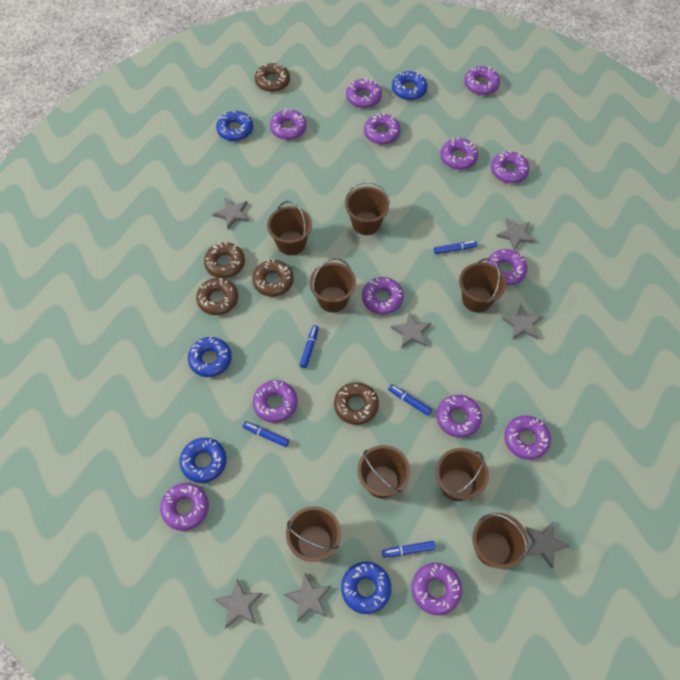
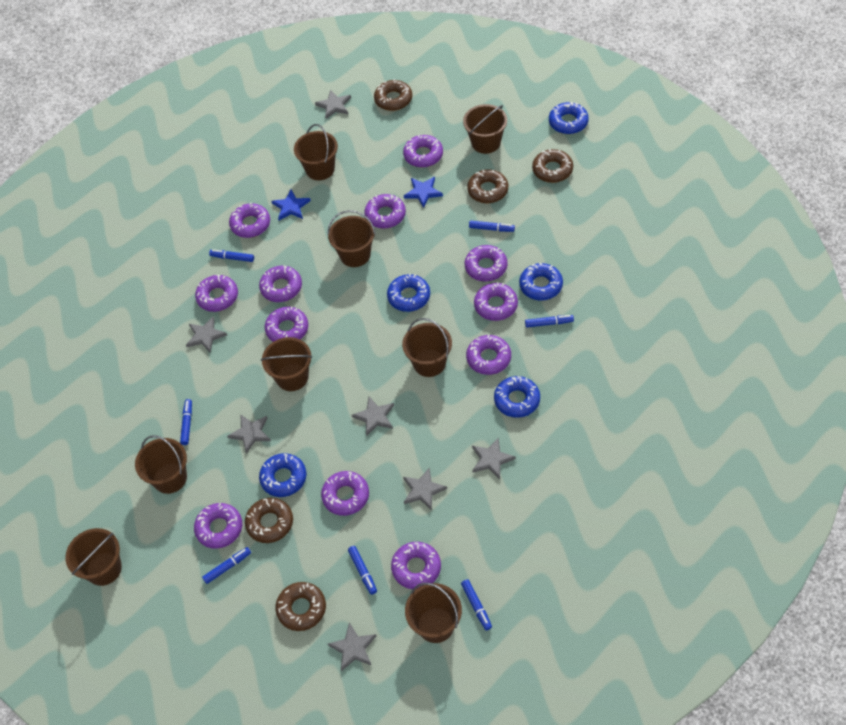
blue marker: 5 -> 7
blue star: 0 -> 2
purple donut: 13 -> 12

